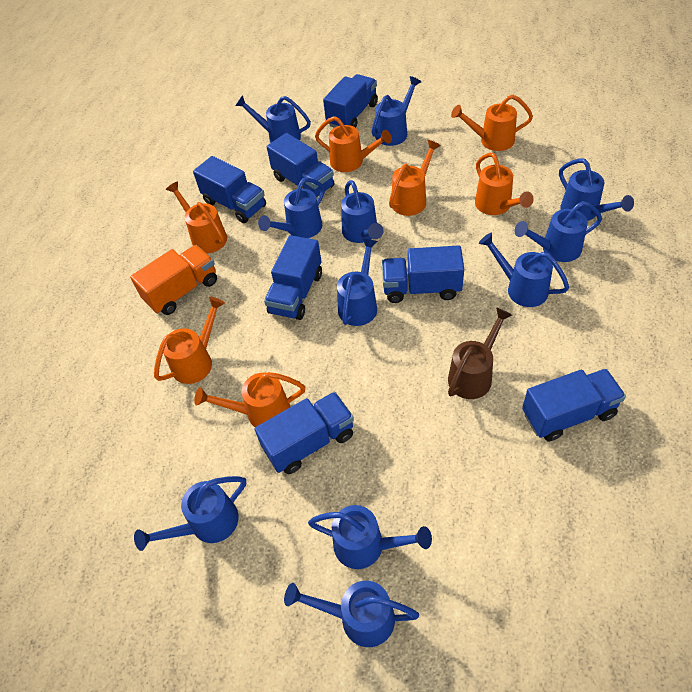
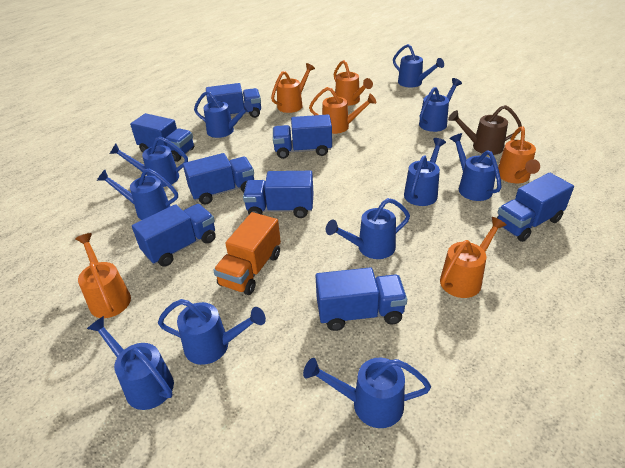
blue truck: 7 -> 8
orange watering can: 7 -> 6

